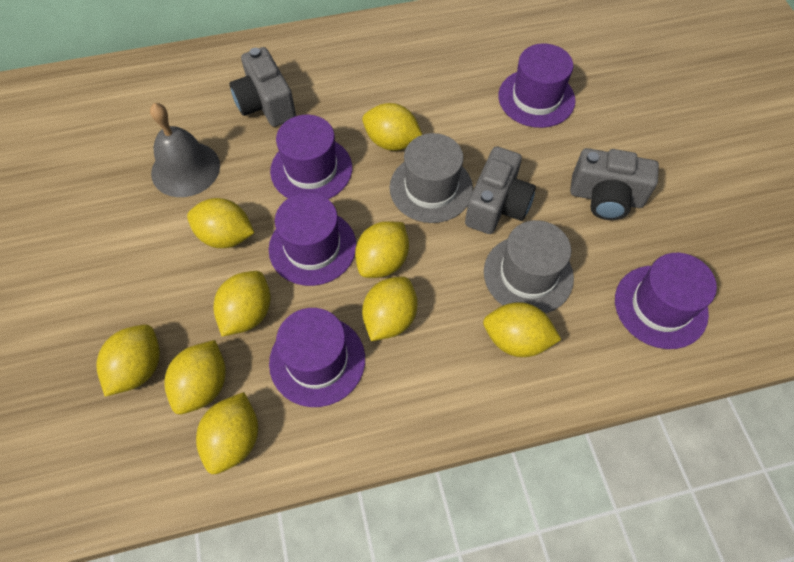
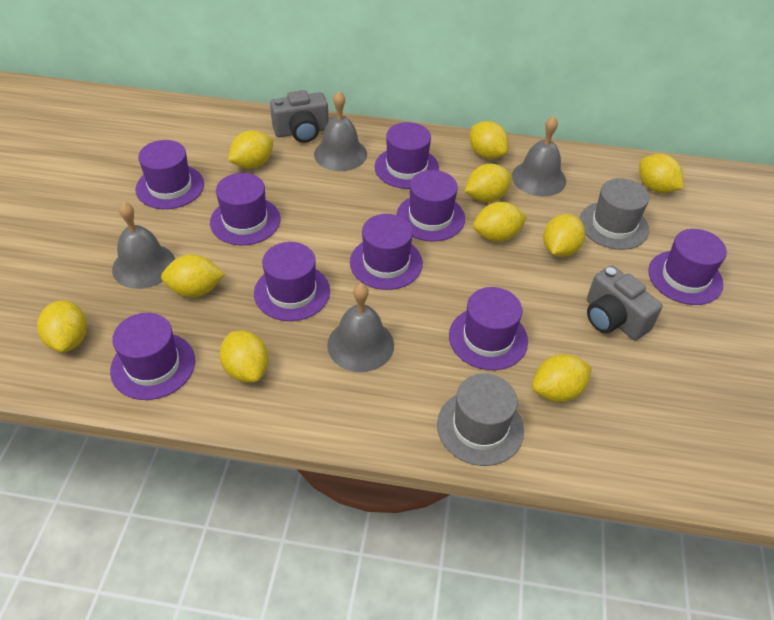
grey bell: 1 -> 4
grey camera: 3 -> 2
purple hat: 5 -> 9
yellow lemon: 9 -> 10

